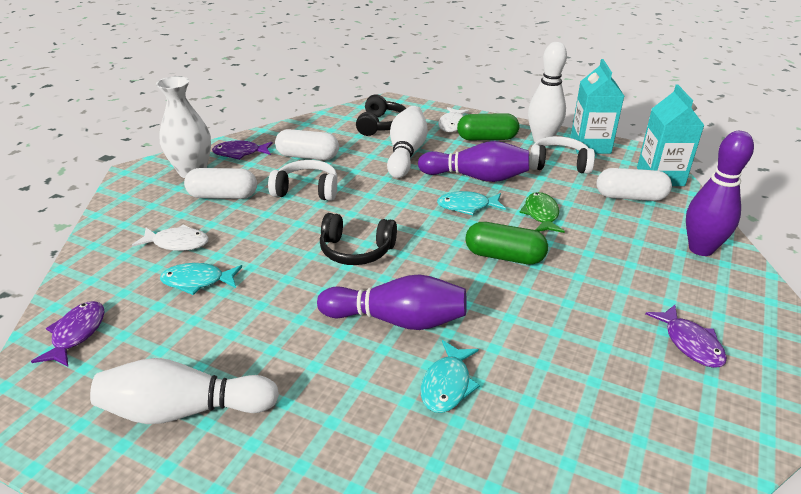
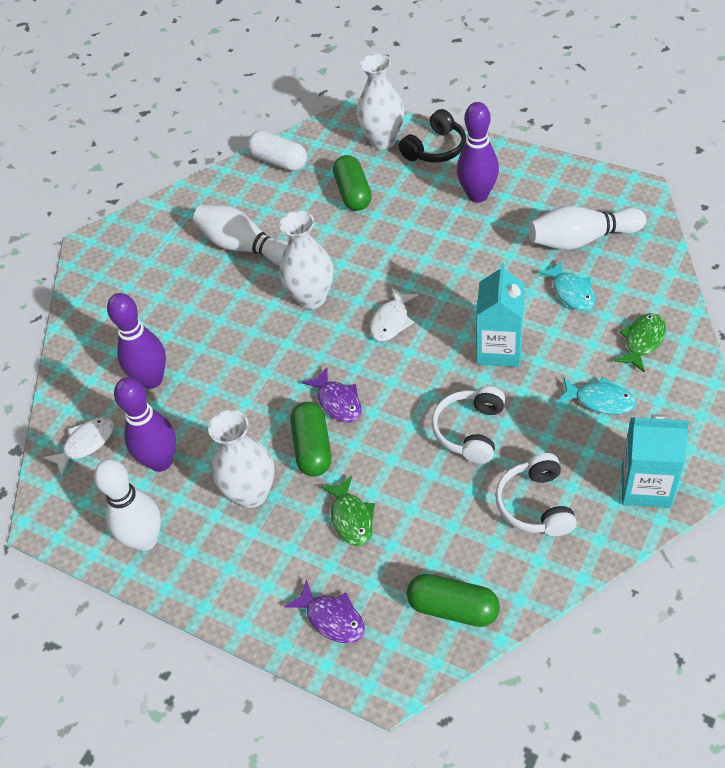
black headphones: 2 -> 1
green capsule: 2 -> 3
green fish: 1 -> 2
purple fish: 3 -> 2
turquoise fish: 3 -> 2
white capsule: 3 -> 1
white vase: 1 -> 3

